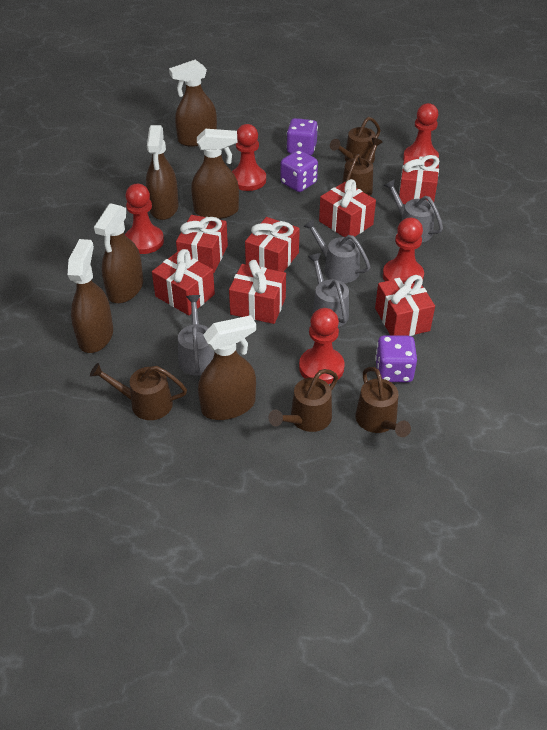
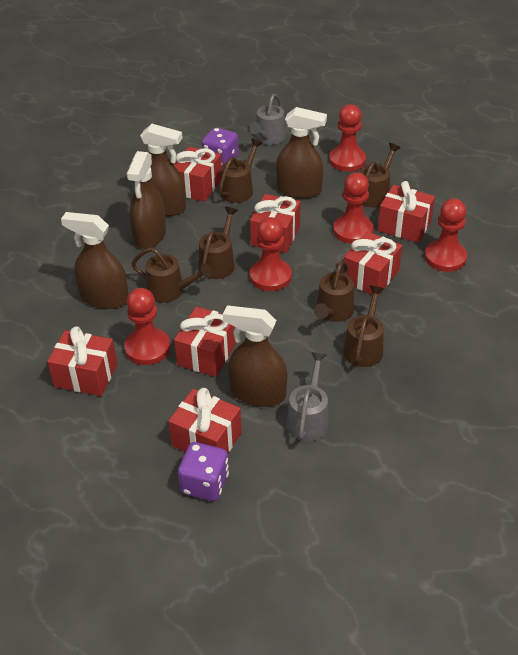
brown spray bottle: 6 -> 5
brown watering can: 5 -> 6
grey watering can: 4 -> 2
purple dice: 3 -> 2

